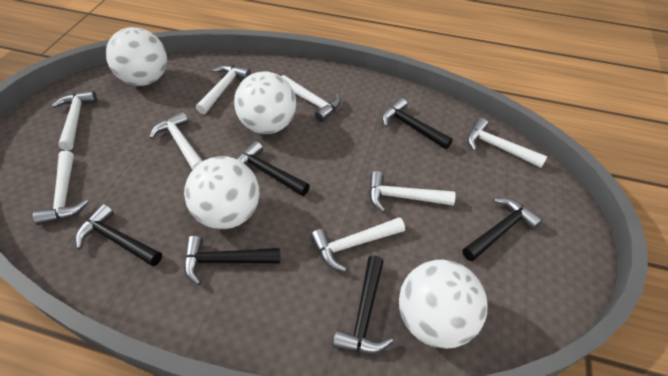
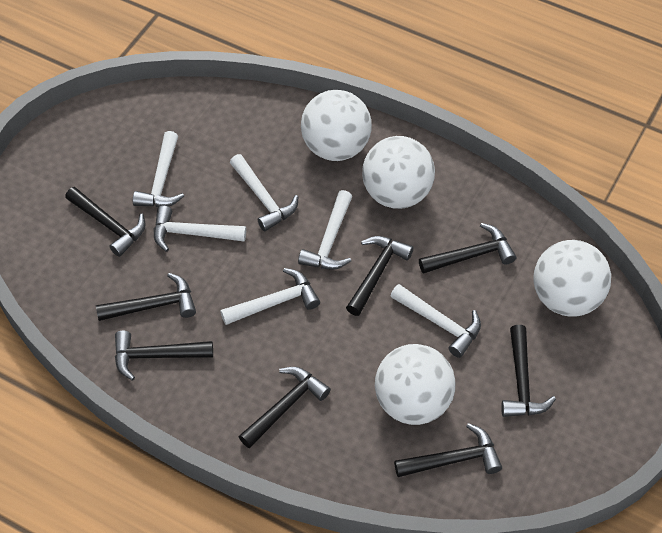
black hammer: 6 -> 8
white hammer: 8 -> 6

